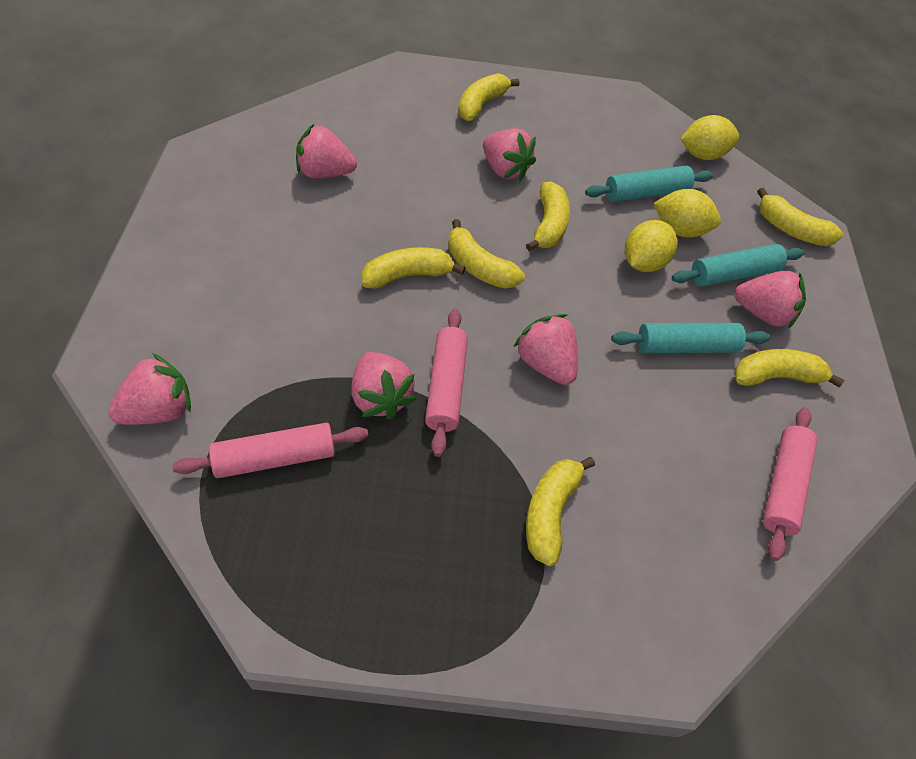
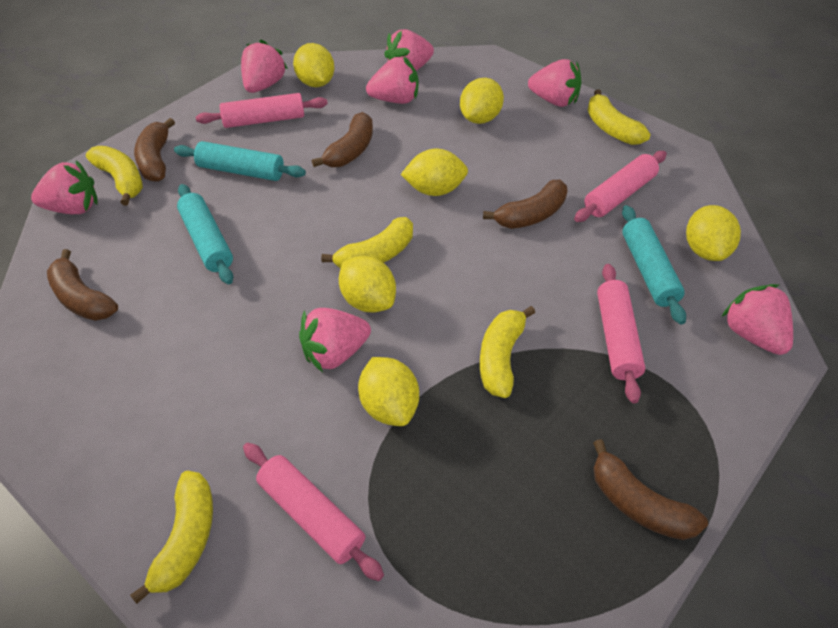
brown banana: 0 -> 5
pink rolling pin: 3 -> 4
pink strawberry: 6 -> 7
yellow banana: 7 -> 5
yellow lemon: 3 -> 6

